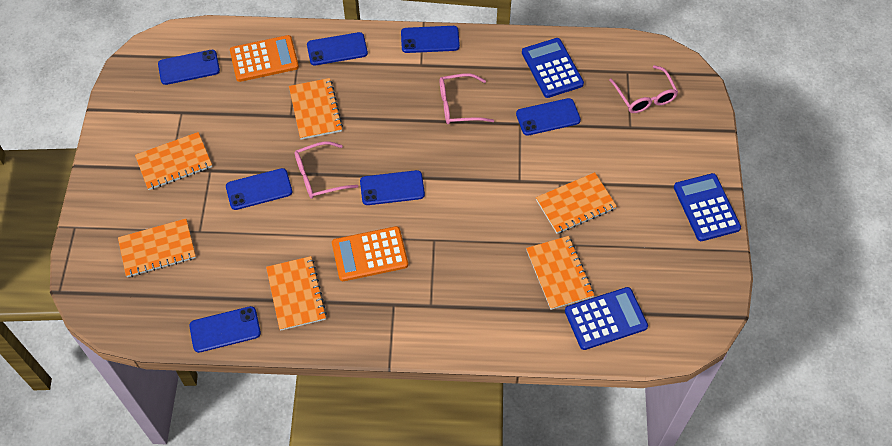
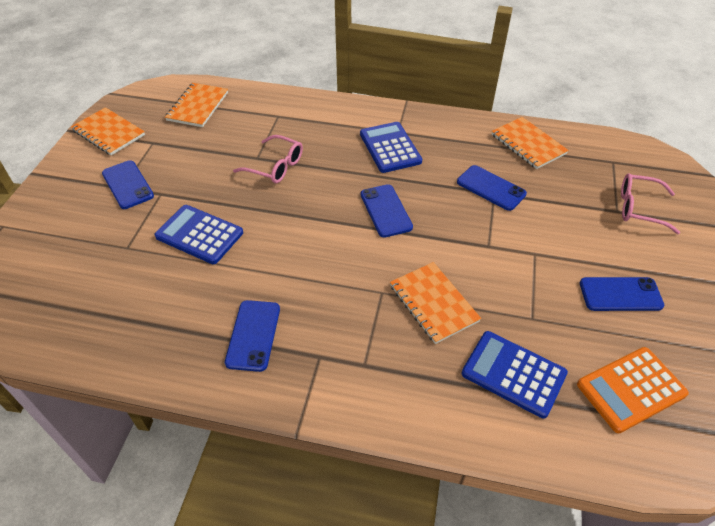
blue phone: 7 -> 5
orange calculator: 2 -> 1
orange notebook: 6 -> 4
pink glasses: 3 -> 2

